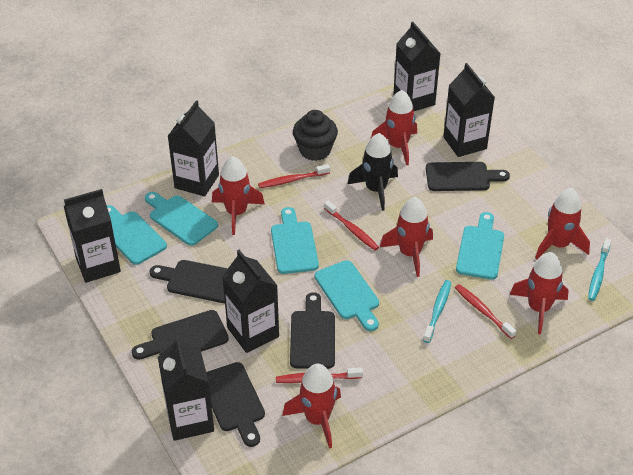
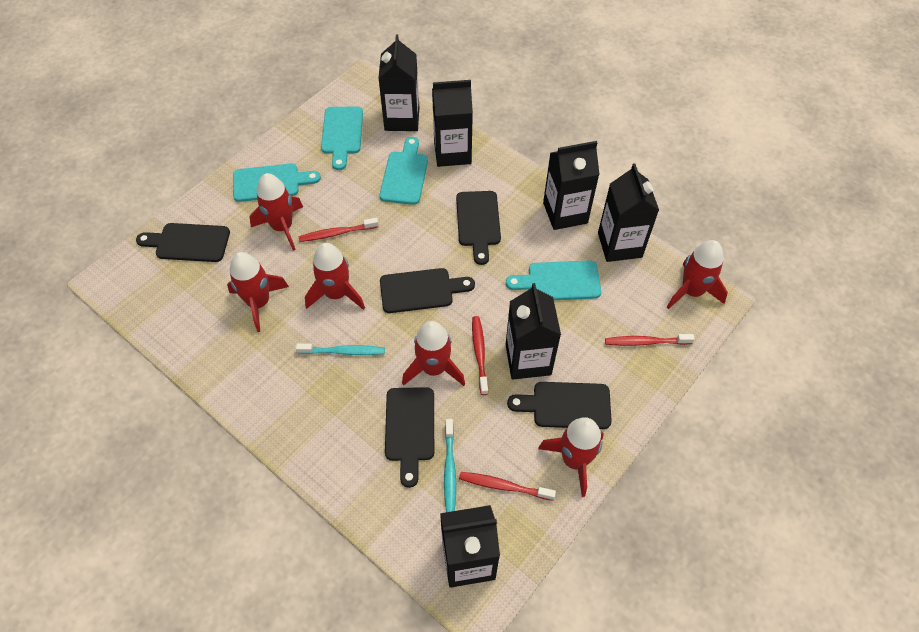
black cupcake: 1 -> 0
black rocket: 1 -> 0
turquoise cutting board: 5 -> 4

